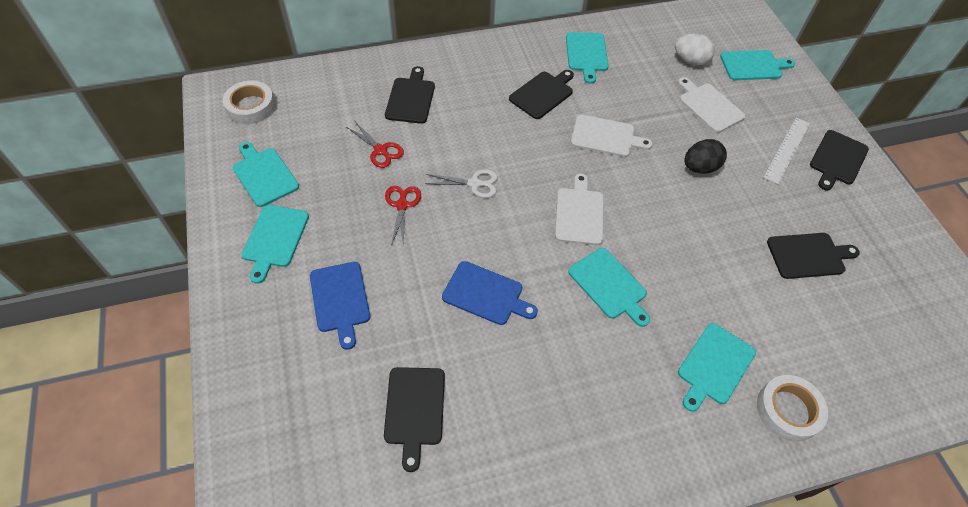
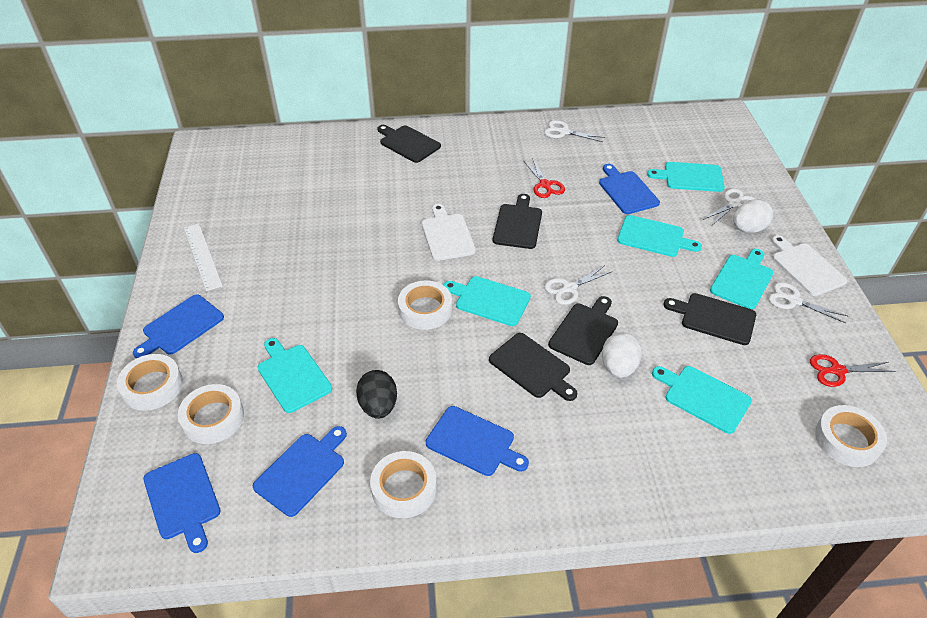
blue cutting board: 2 -> 5
white cutting board: 3 -> 2
white egg: 1 -> 2
white scissors: 1 -> 4
white tape: 2 -> 5

